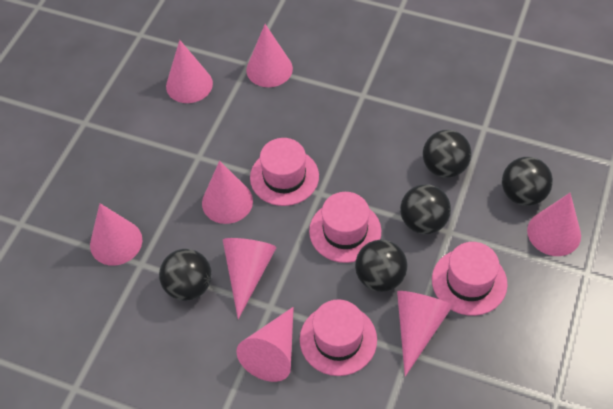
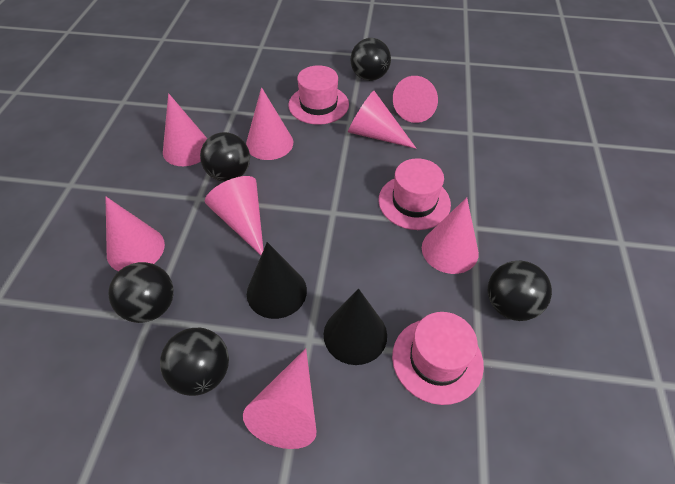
black cone: 0 -> 2
pink hat: 4 -> 3

